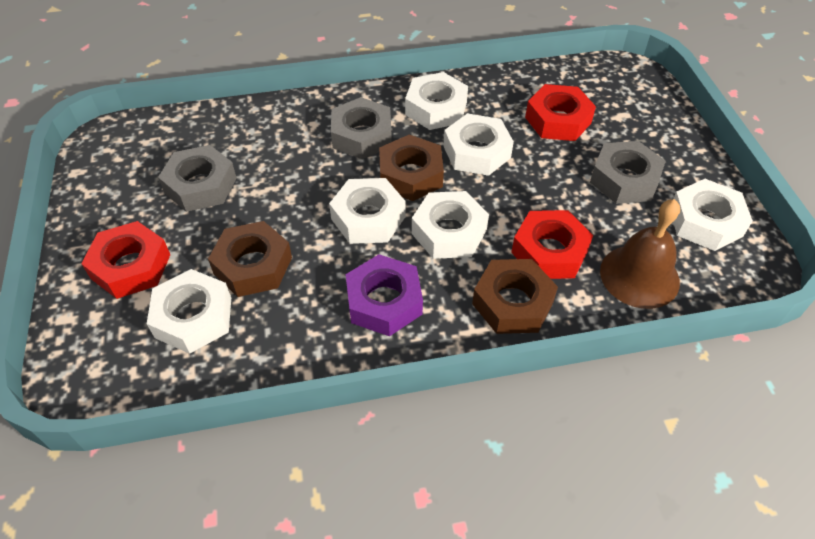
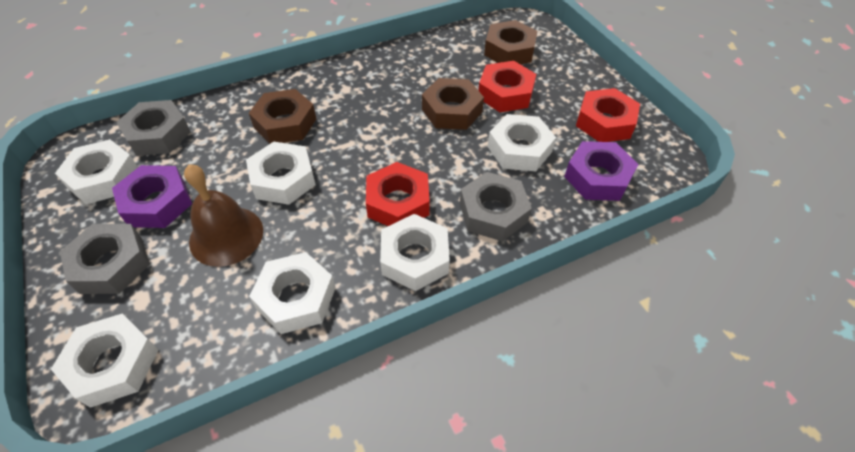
purple nut: 1 -> 2

